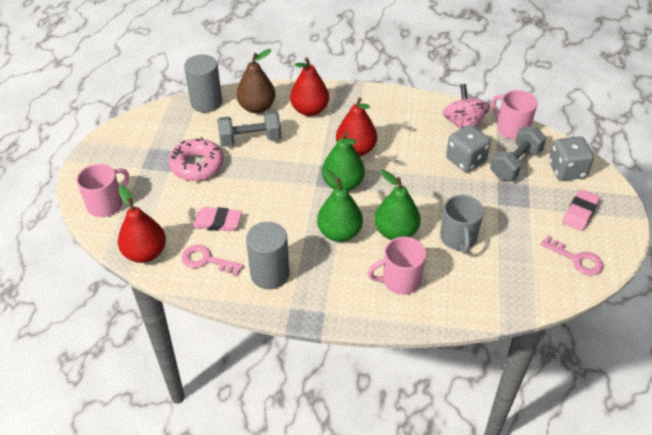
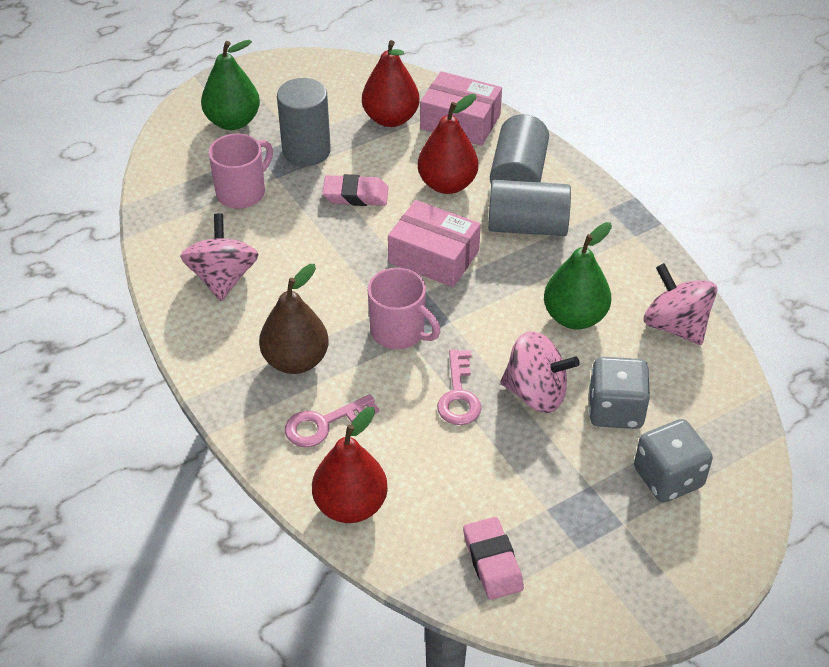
green pear: 3 -> 2
grey cylinder: 2 -> 3
grey dumbbell: 2 -> 0
grey mug: 1 -> 0
pink box: 0 -> 2
pink donut: 1 -> 0
pink mug: 3 -> 2
pink spinning top: 1 -> 3

